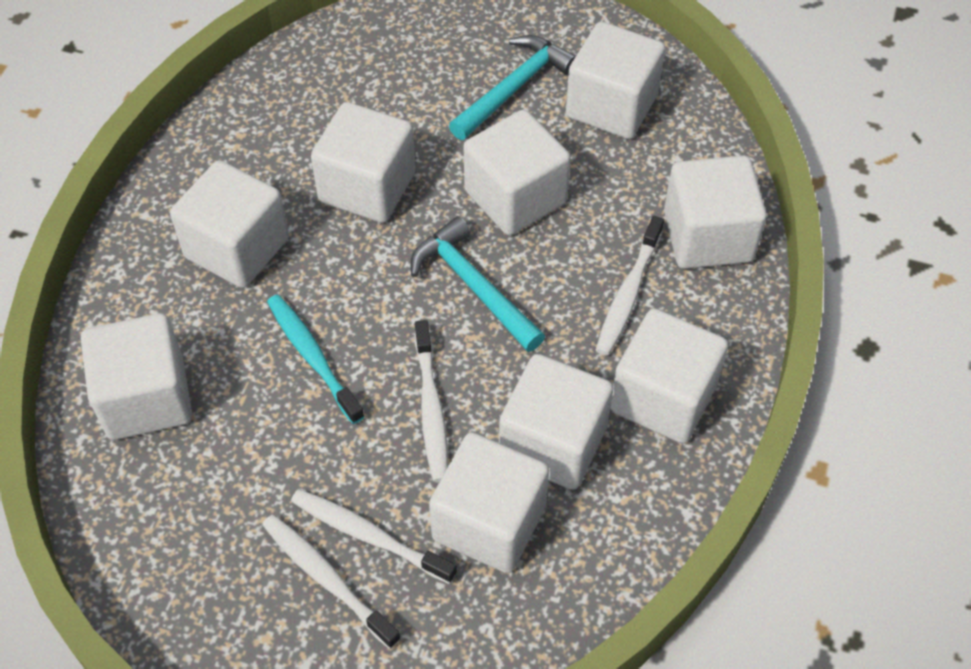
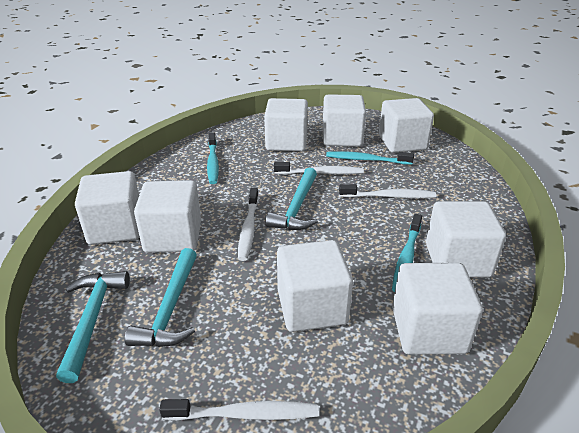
turquoise hammer: 2 -> 3
turquoise toothbrush: 1 -> 3
white cube: 9 -> 8

